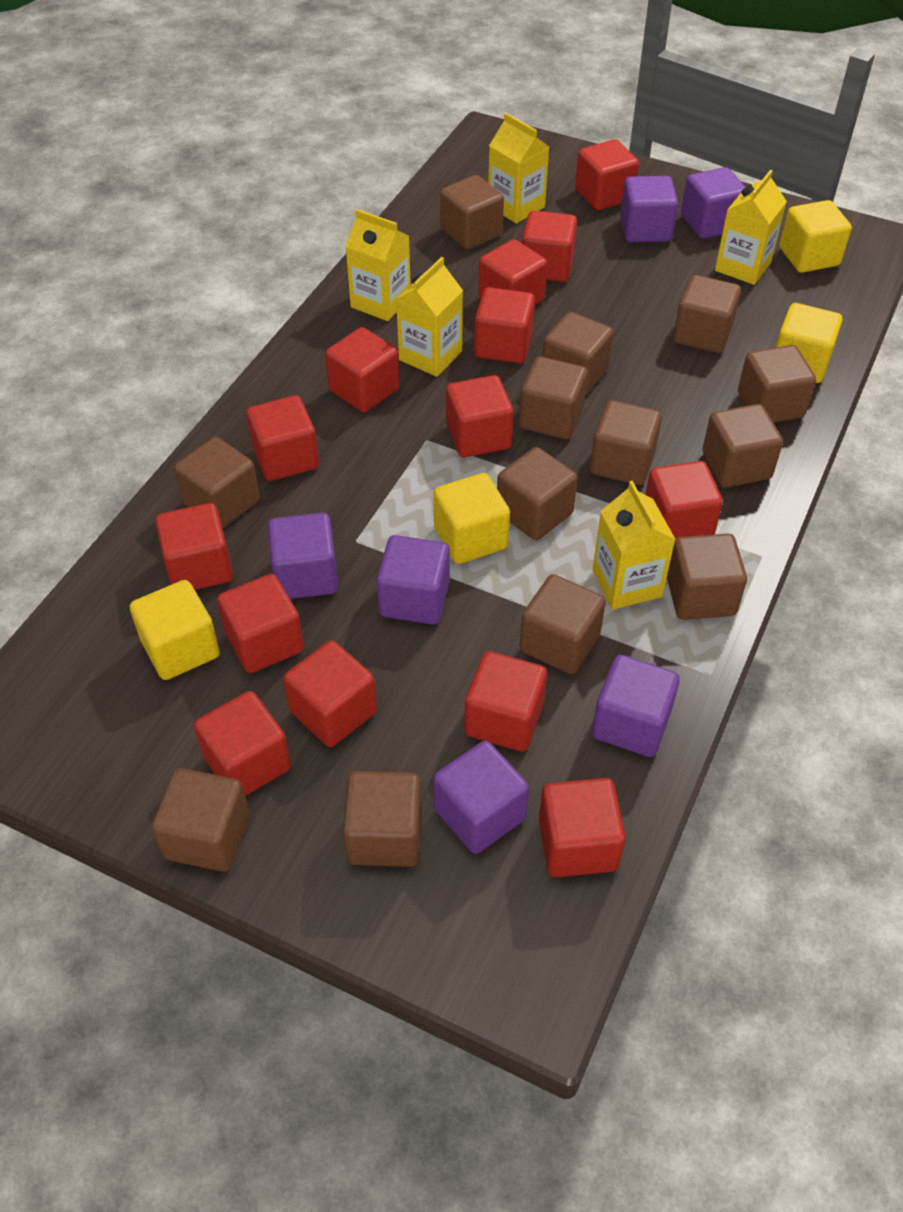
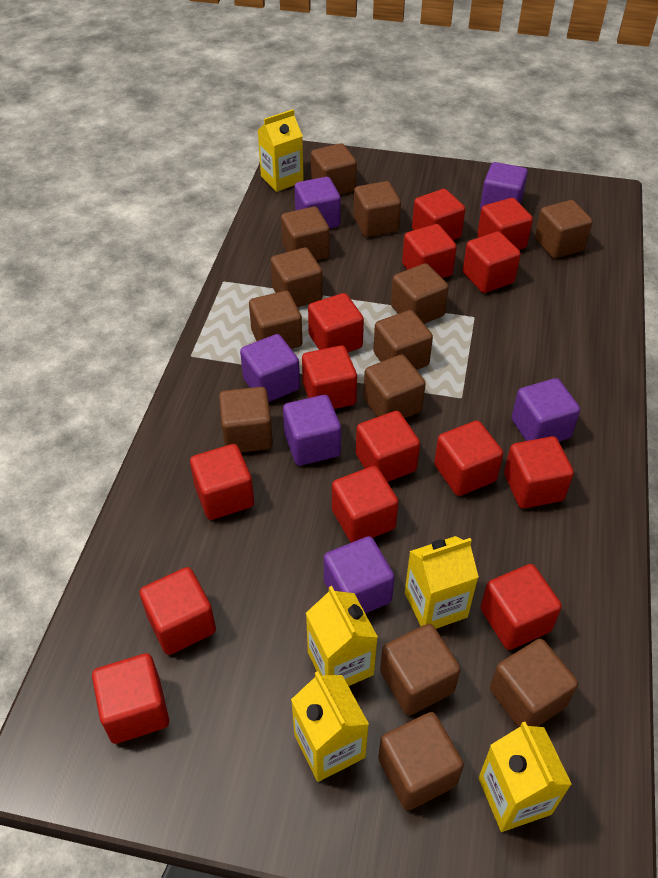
yellow cube: 4 -> 0

